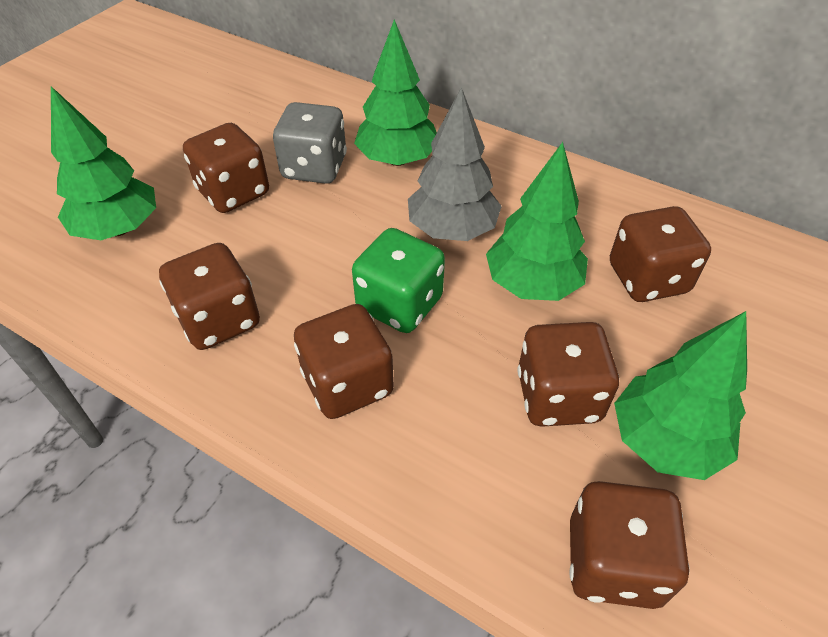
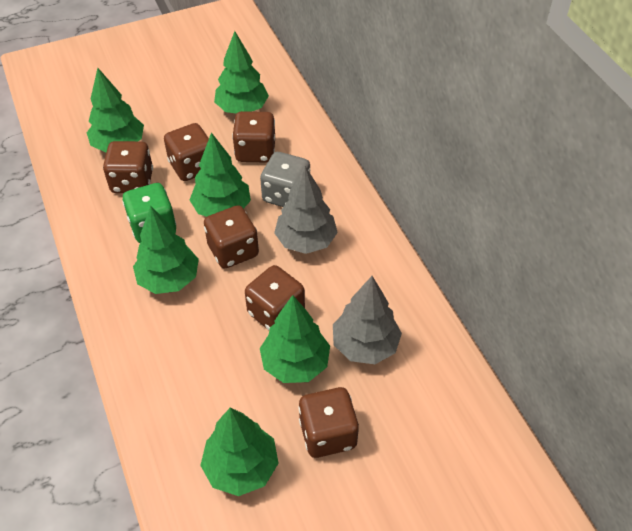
green tree: 4 -> 6
grey tree: 1 -> 2

